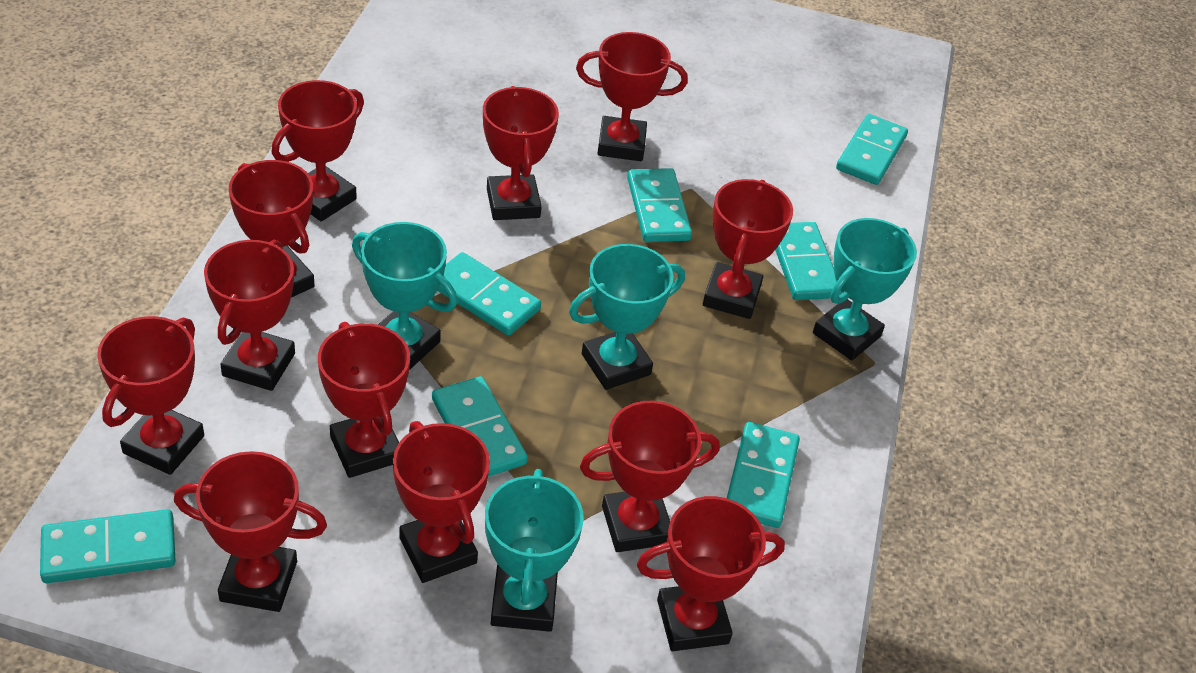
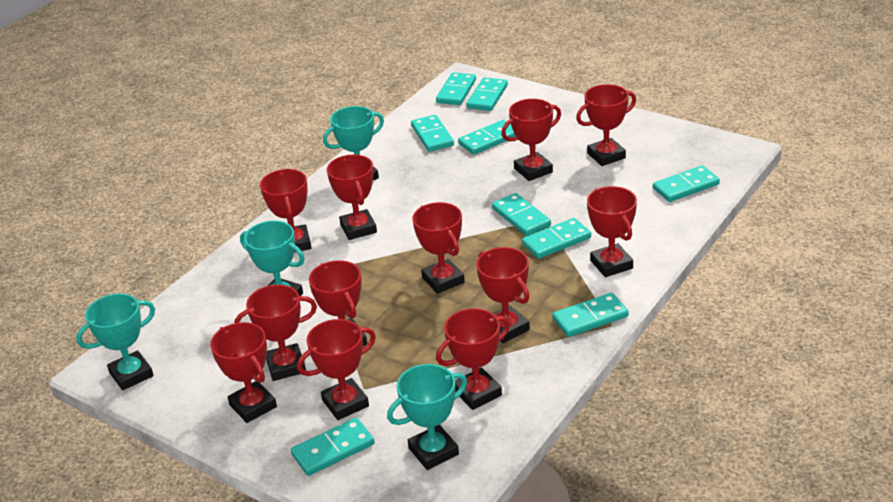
turquoise domino: 7 -> 9

